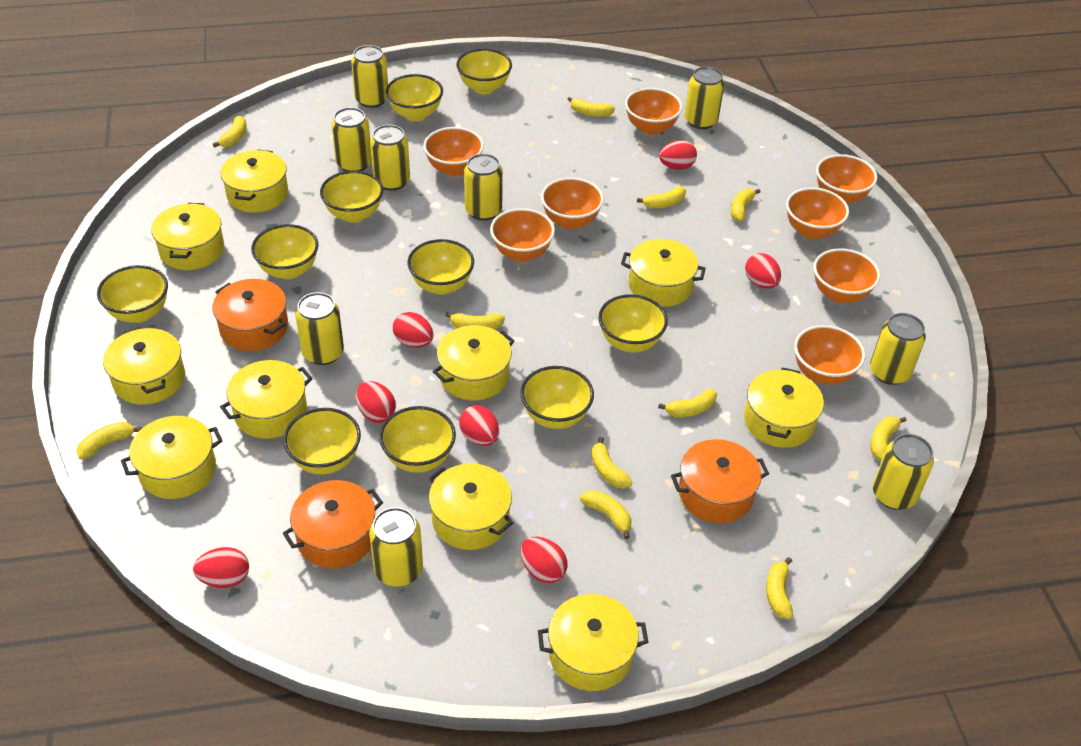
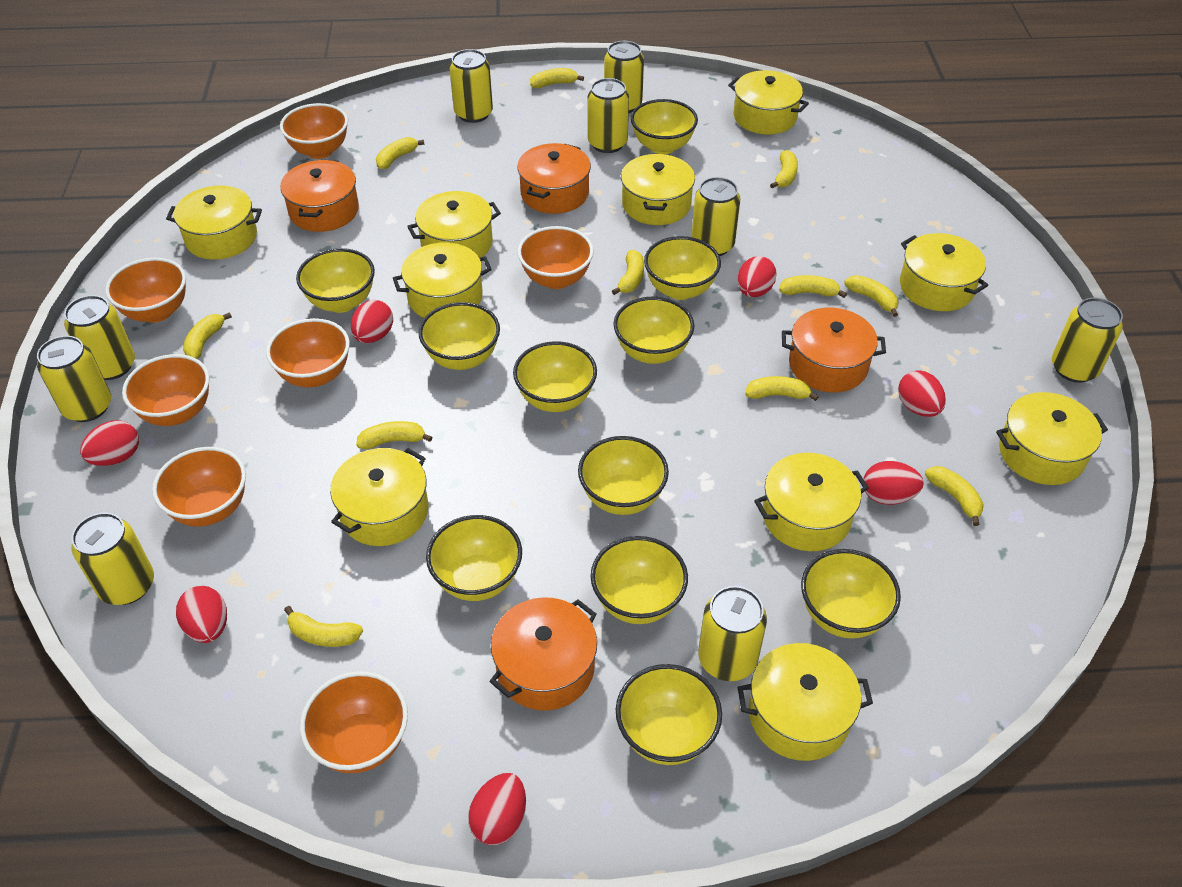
orange bowl: 8 -> 7
orange pot: 3 -> 4
yellow bowl: 10 -> 11

